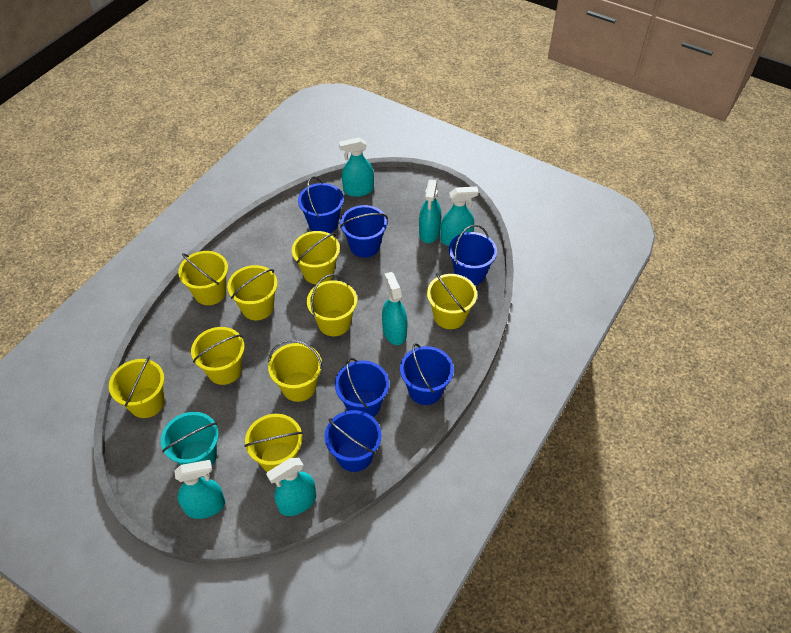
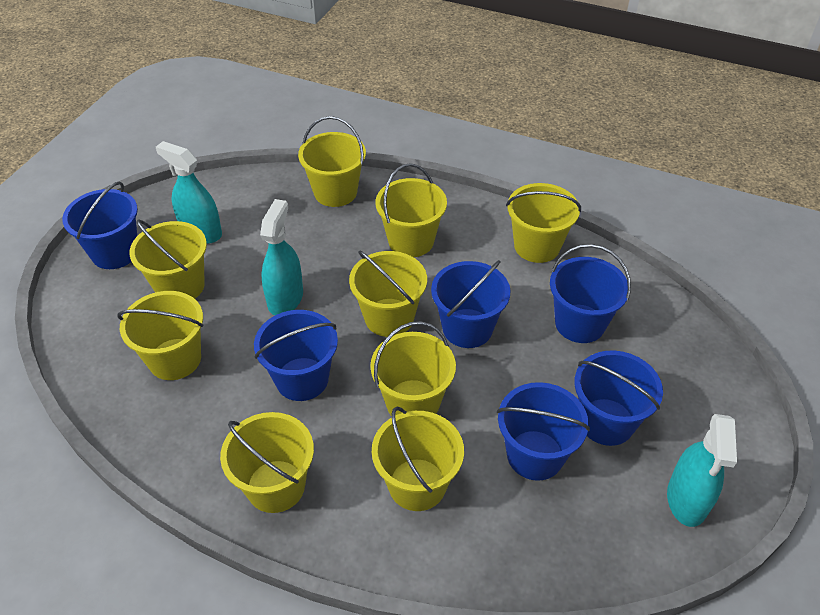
turquoise bucket: 1 -> 0
turquoise spray bottle: 6 -> 3

